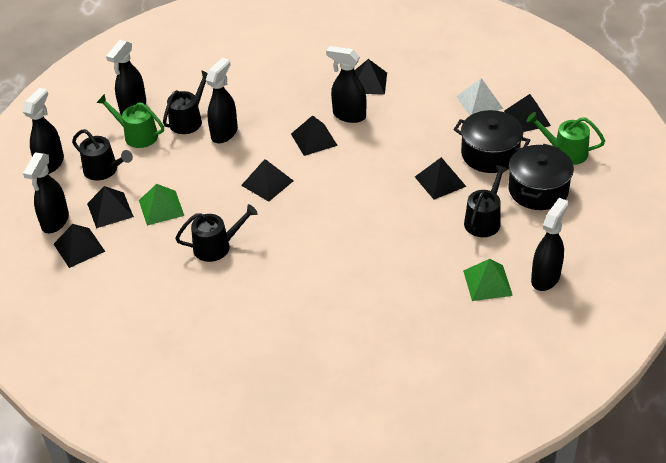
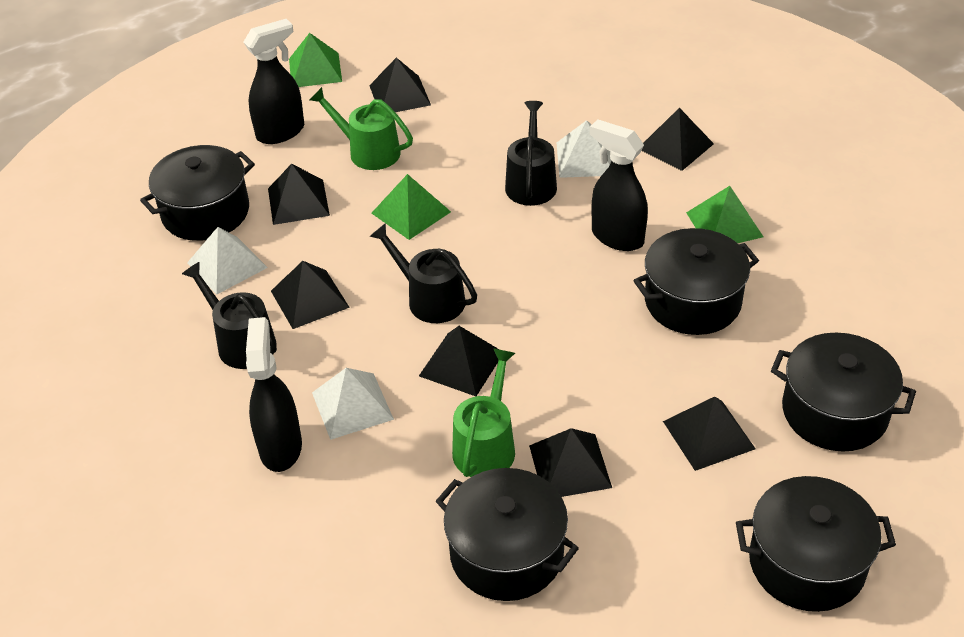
black pot: 2 -> 5
black spray bottle: 6 -> 3
black watering can: 4 -> 3
green pyramid: 2 -> 3
white pyramid: 1 -> 3

